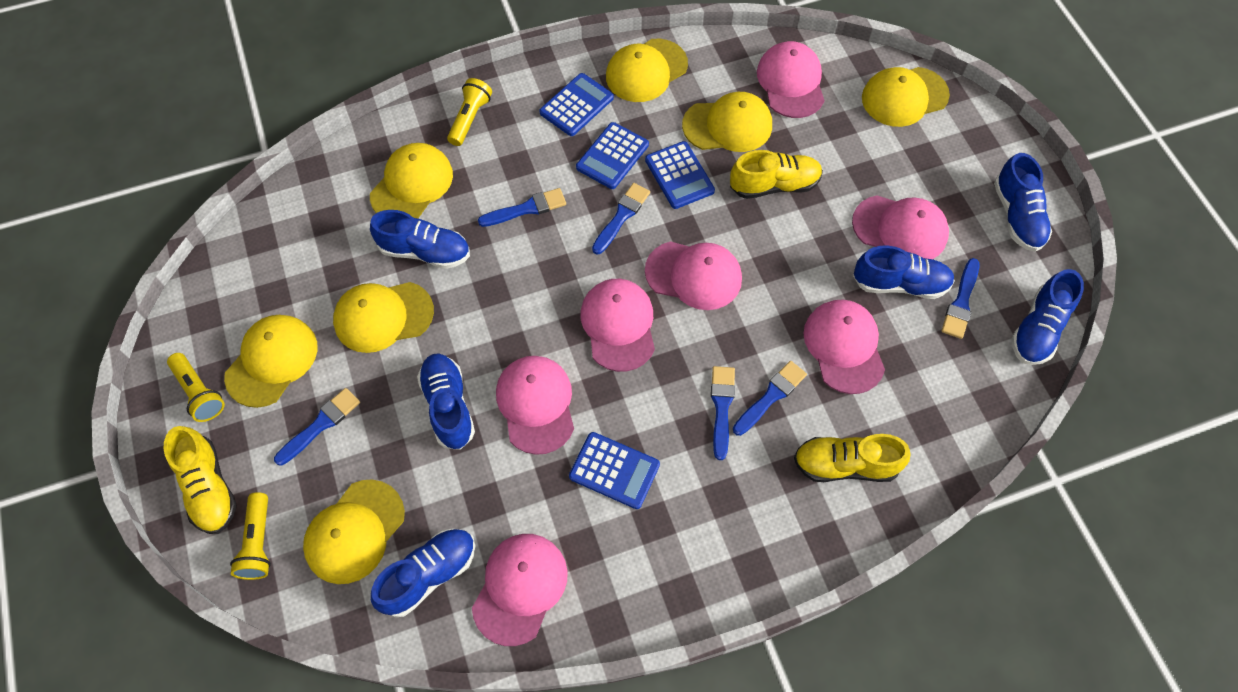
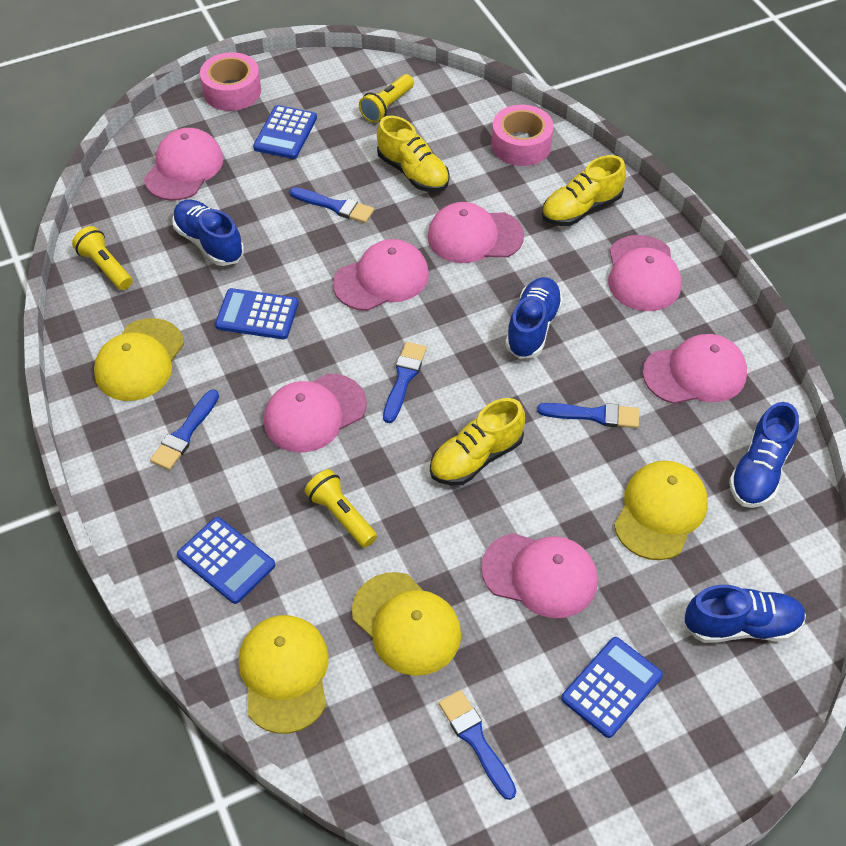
blue brush: 6 -> 5
blue shoe: 6 -> 4
pink tape: 0 -> 2
yellow cap: 7 -> 4

